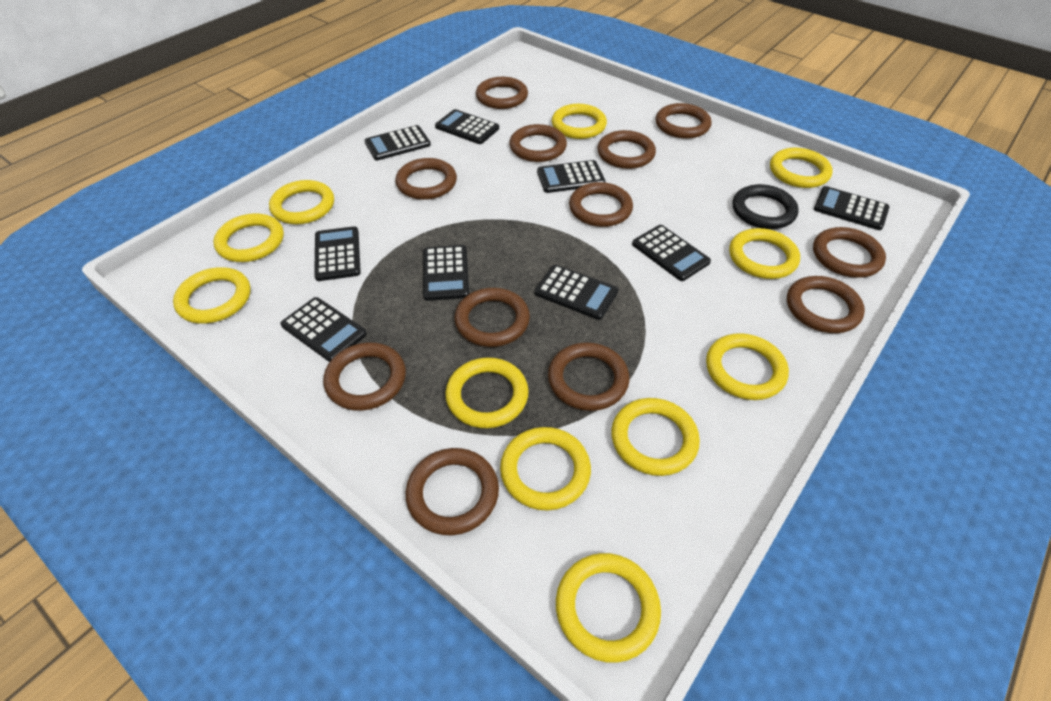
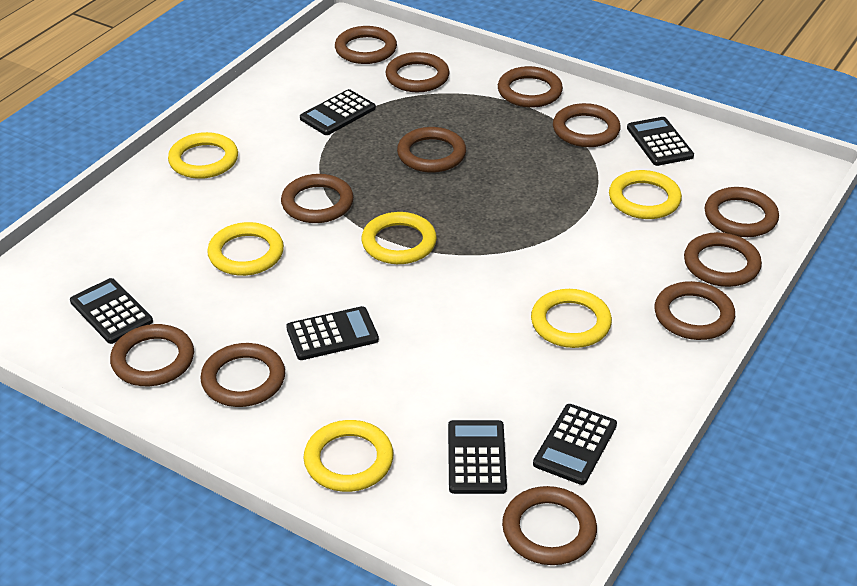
black calculator: 9 -> 6
black ring: 1 -> 0
yellow ring: 11 -> 6

